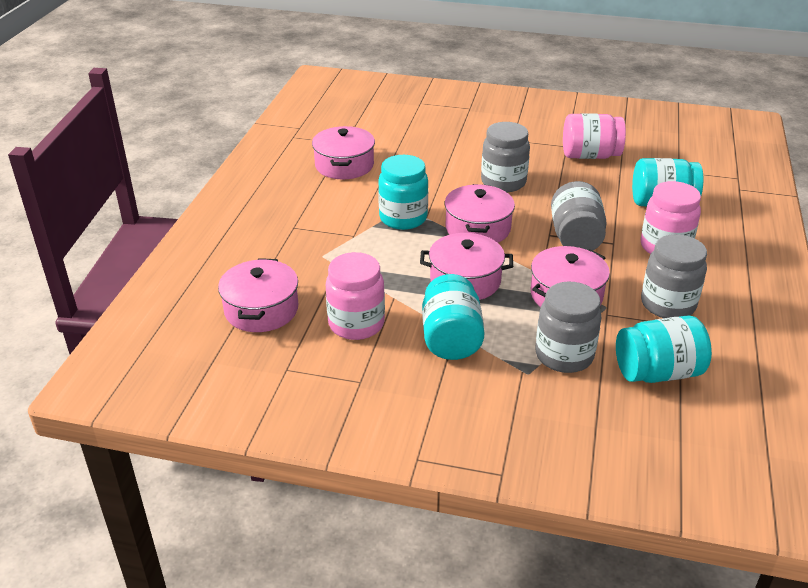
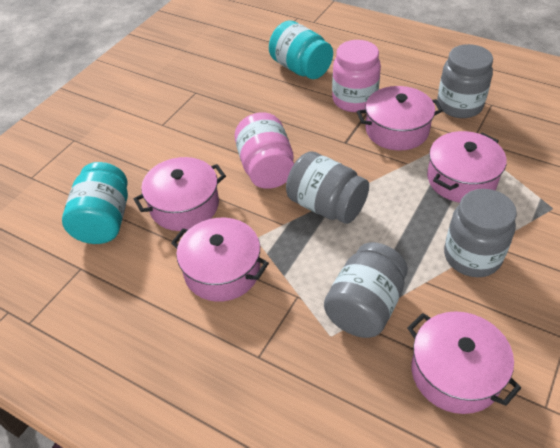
pink jar: 3 -> 2
turquoise jar: 4 -> 2

